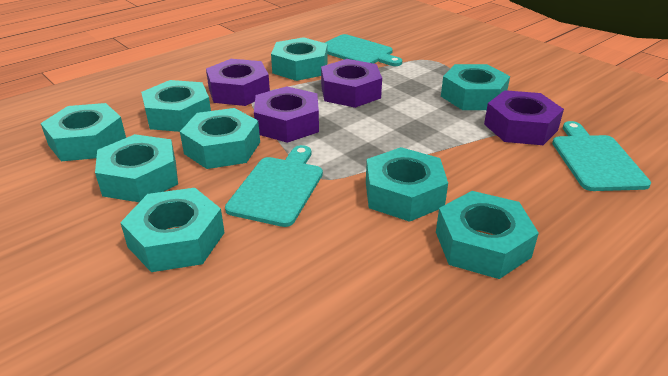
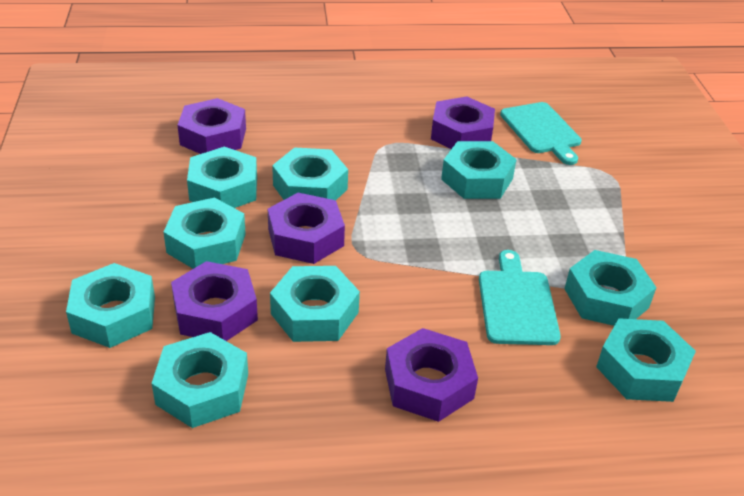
purple nut: 4 -> 5
turquoise cutting board: 3 -> 2

